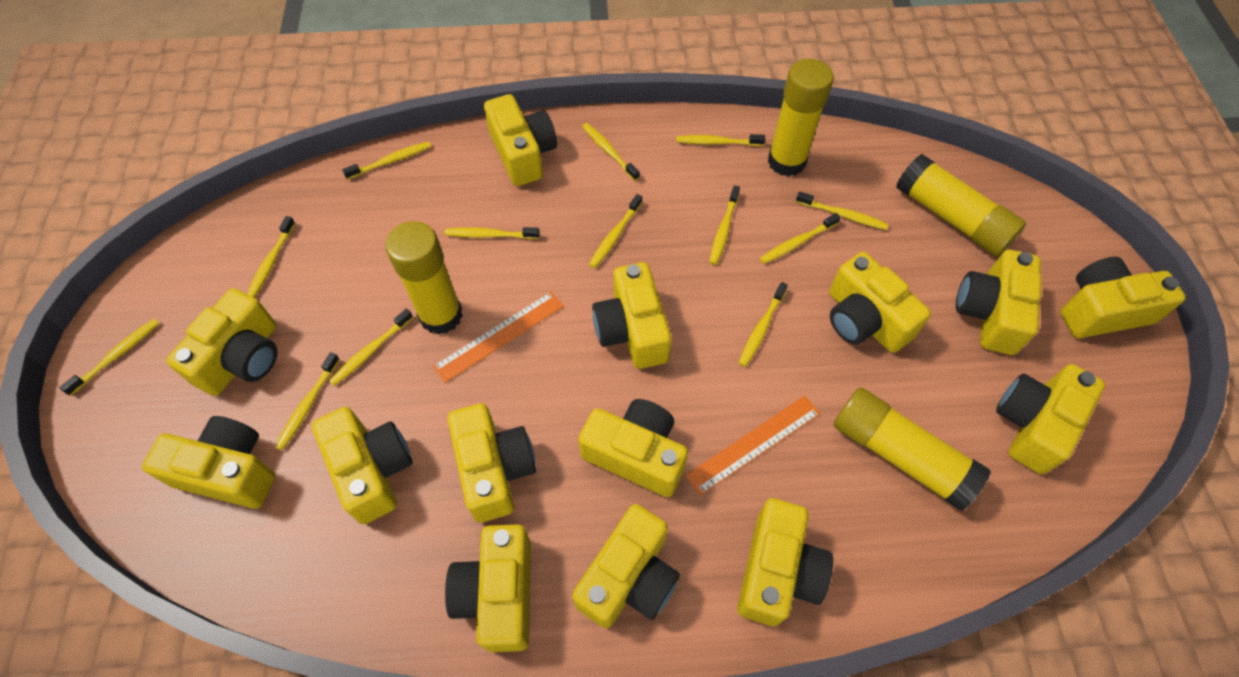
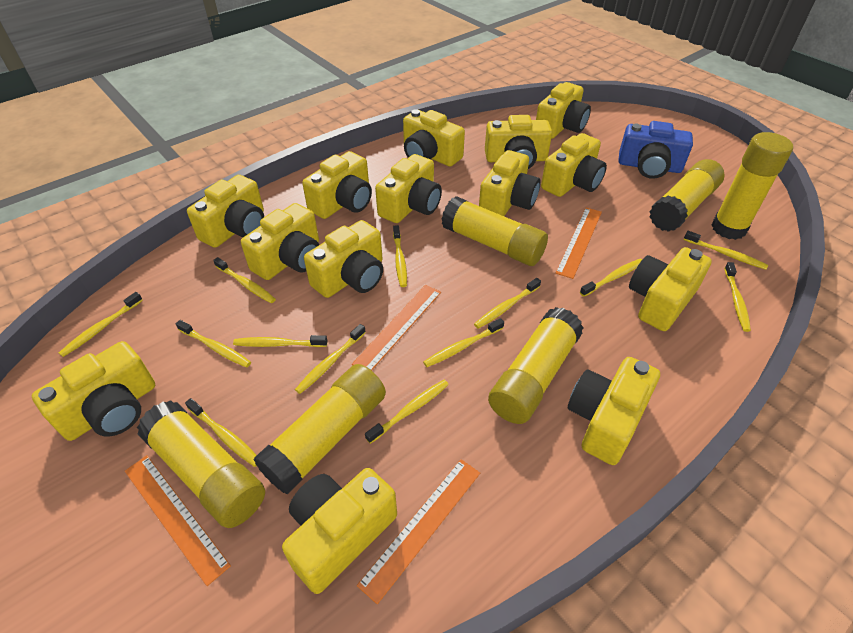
blue camera: 0 -> 1
orange ruler: 2 -> 4
yellow glue stick: 4 -> 6

